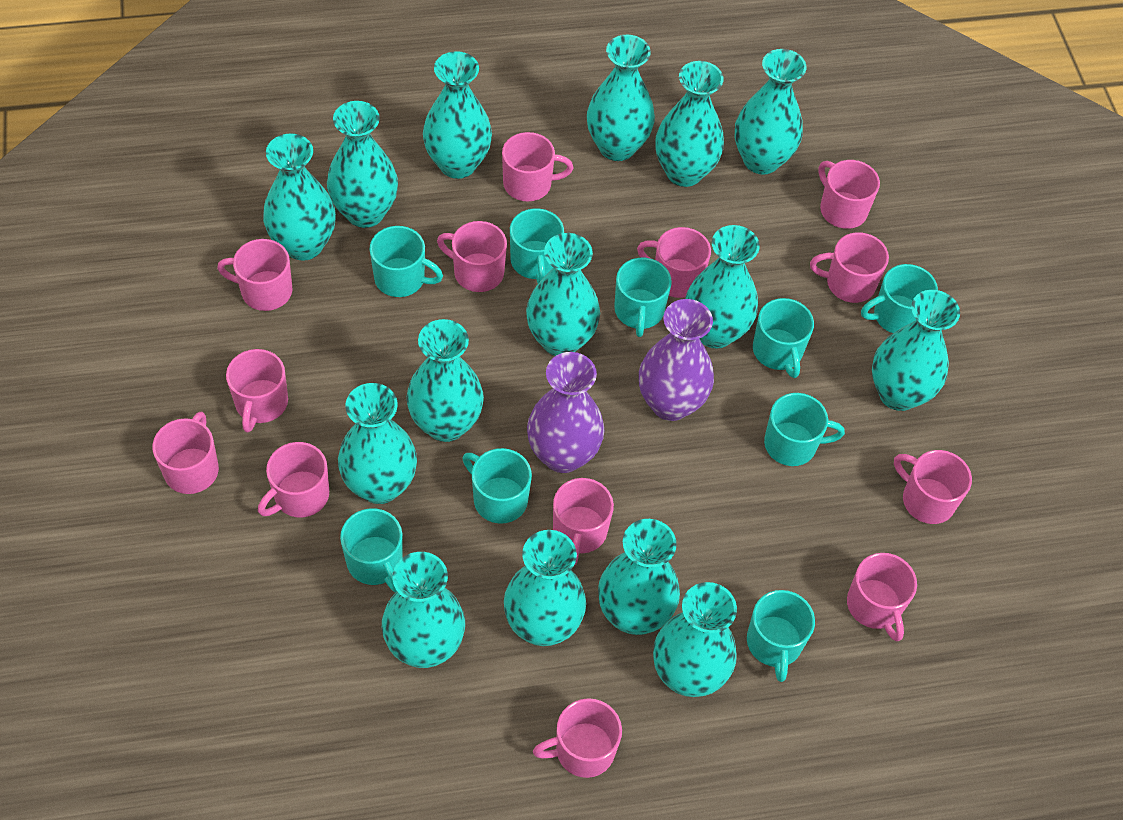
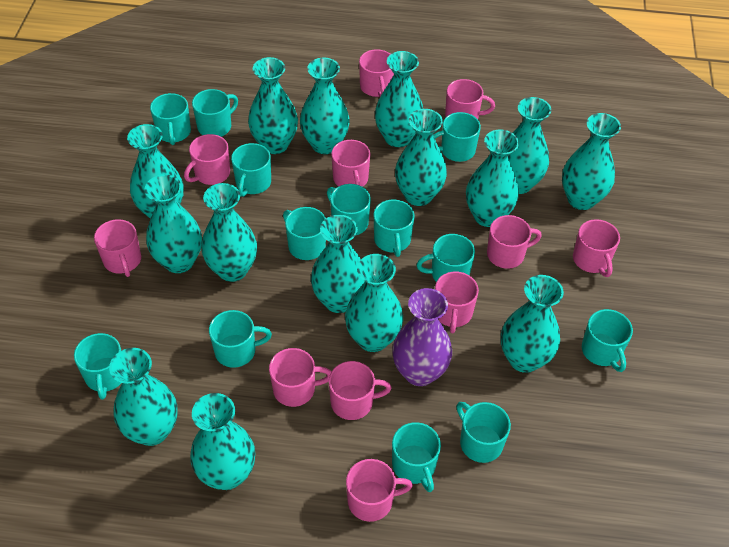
pink mug: 13 -> 11
purple vase: 2 -> 1
turquoise mug: 9 -> 13

